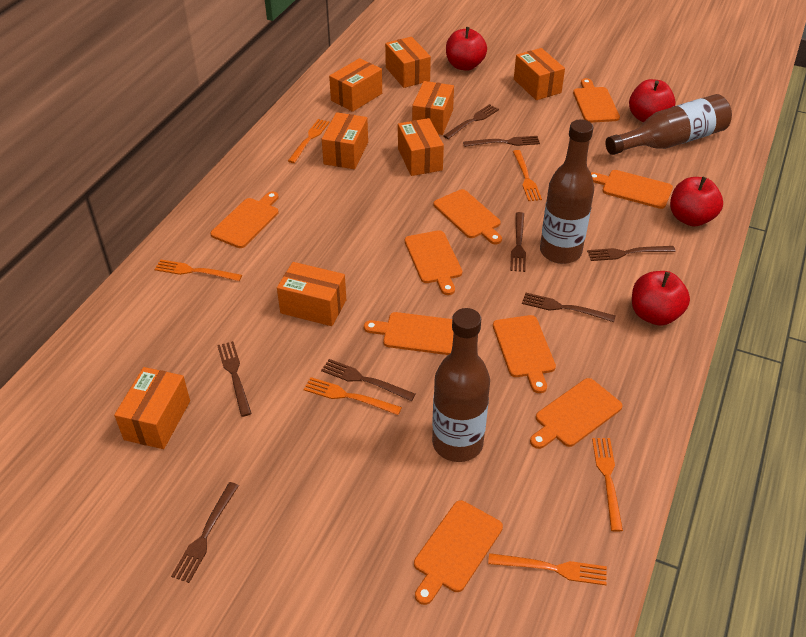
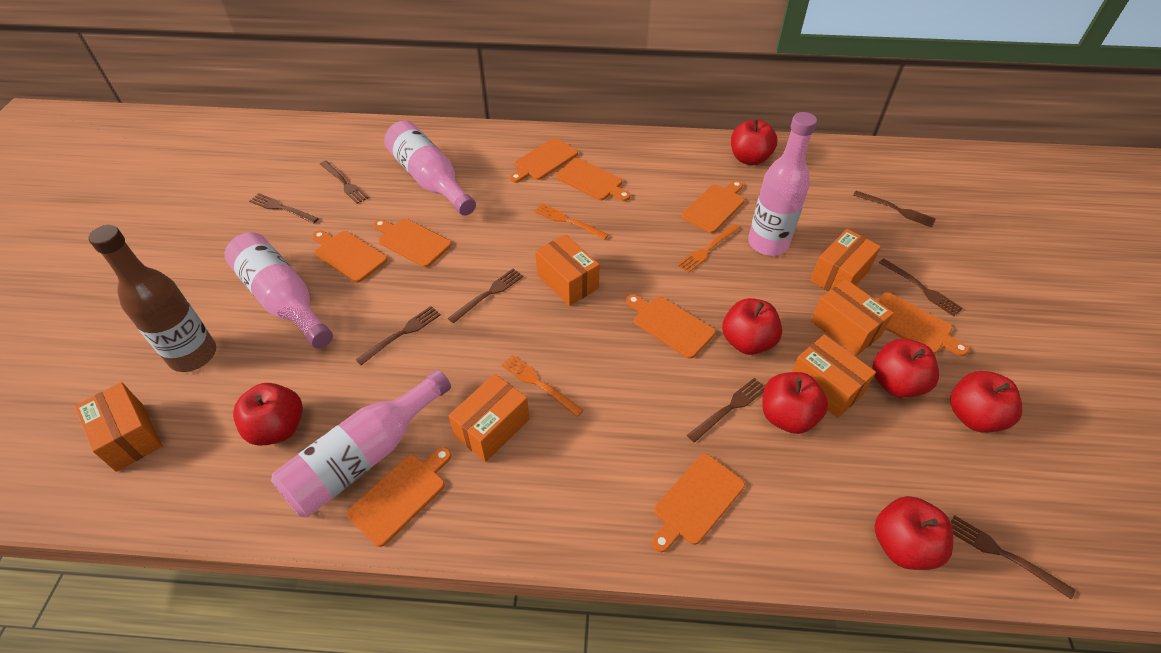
brown bottle: 3 -> 1
orange box: 8 -> 6
orange fork: 6 -> 3
pink bottle: 0 -> 4
red apple: 4 -> 7

